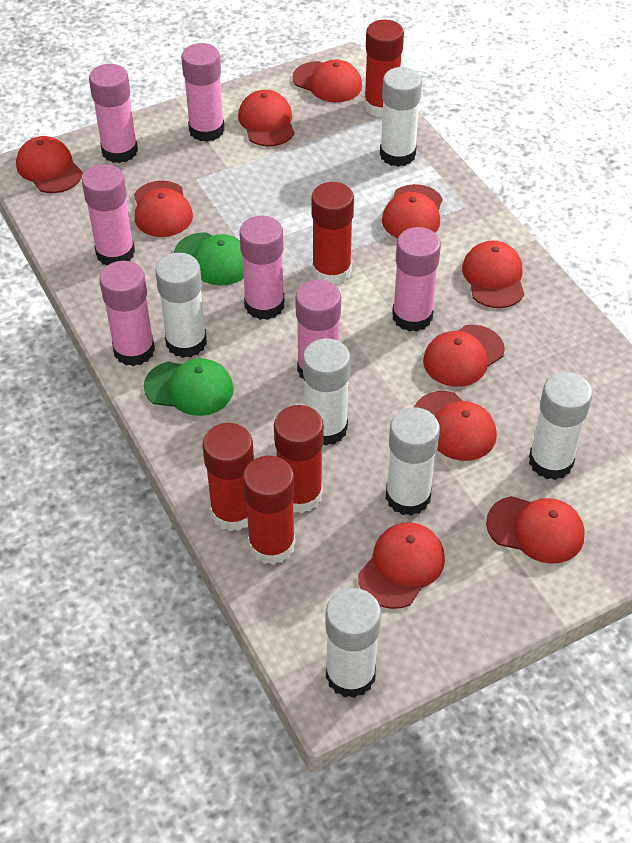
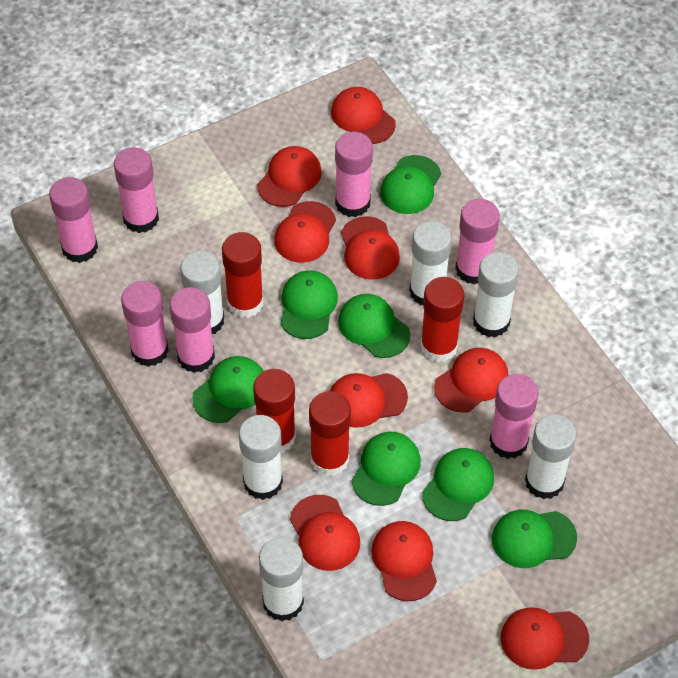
green cap: 2 -> 7
red cap: 10 -> 9
red glue stick: 5 -> 4

